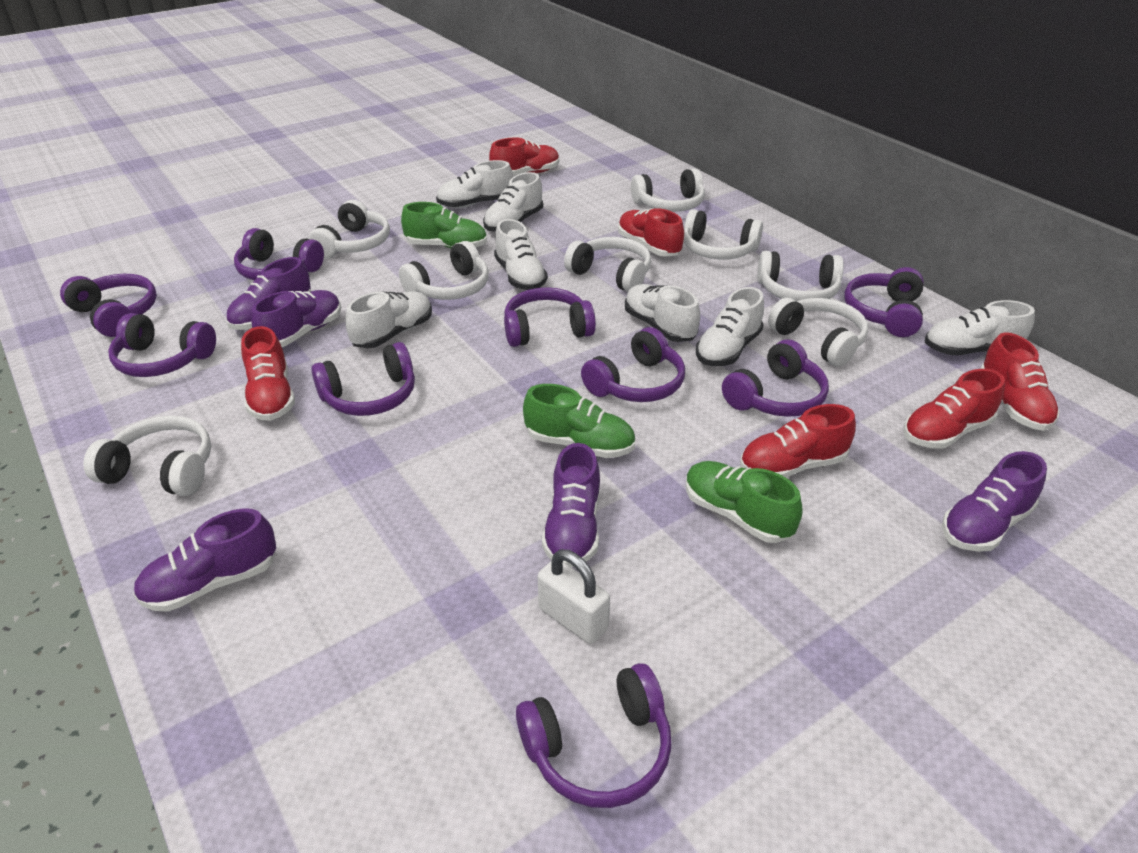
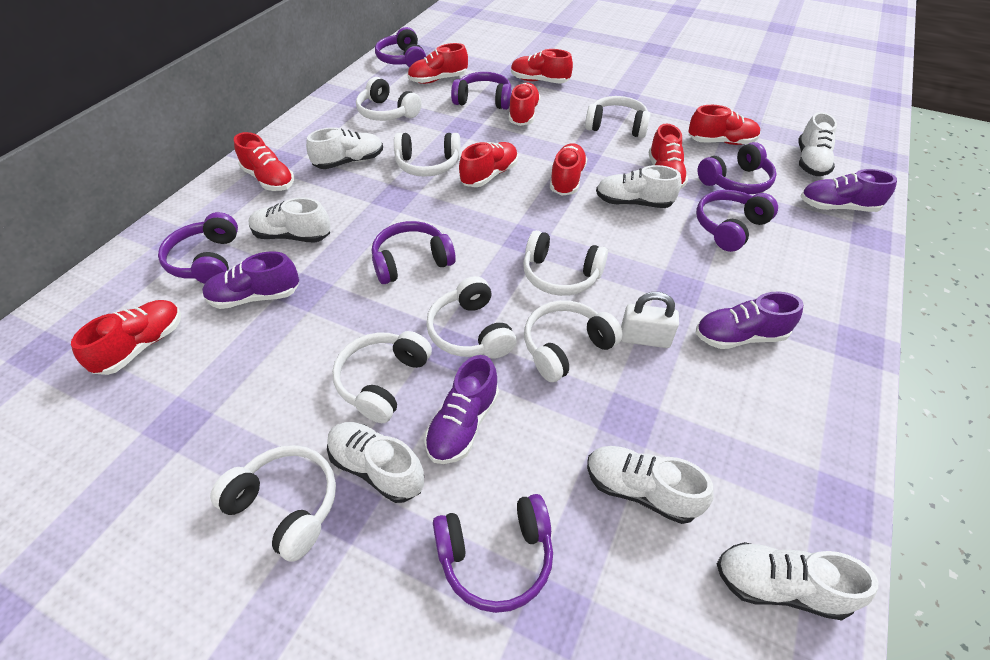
green shoe: 3 -> 0
purple headphones: 9 -> 7
purple shoe: 5 -> 4
red shoe: 6 -> 9

